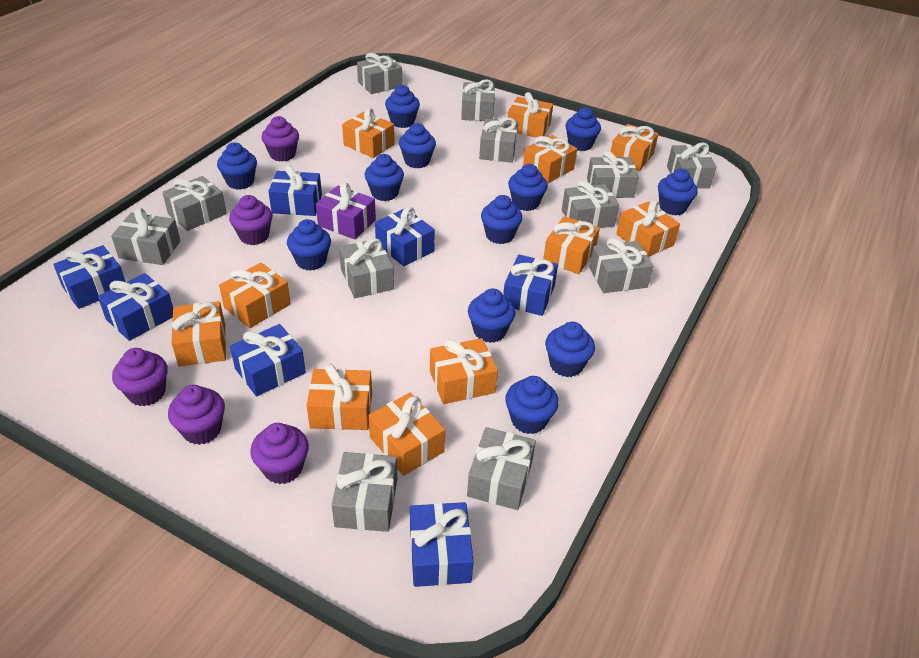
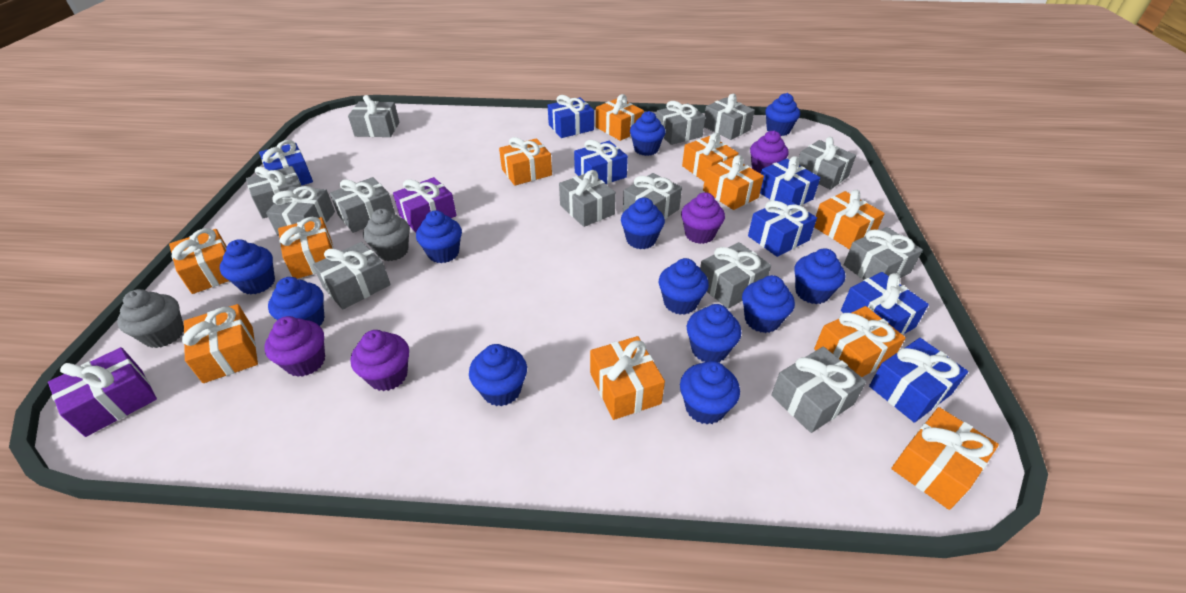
grey cupcake: 0 -> 2
grey gift: 12 -> 13
purple cupcake: 5 -> 4
purple gift: 1 -> 2

